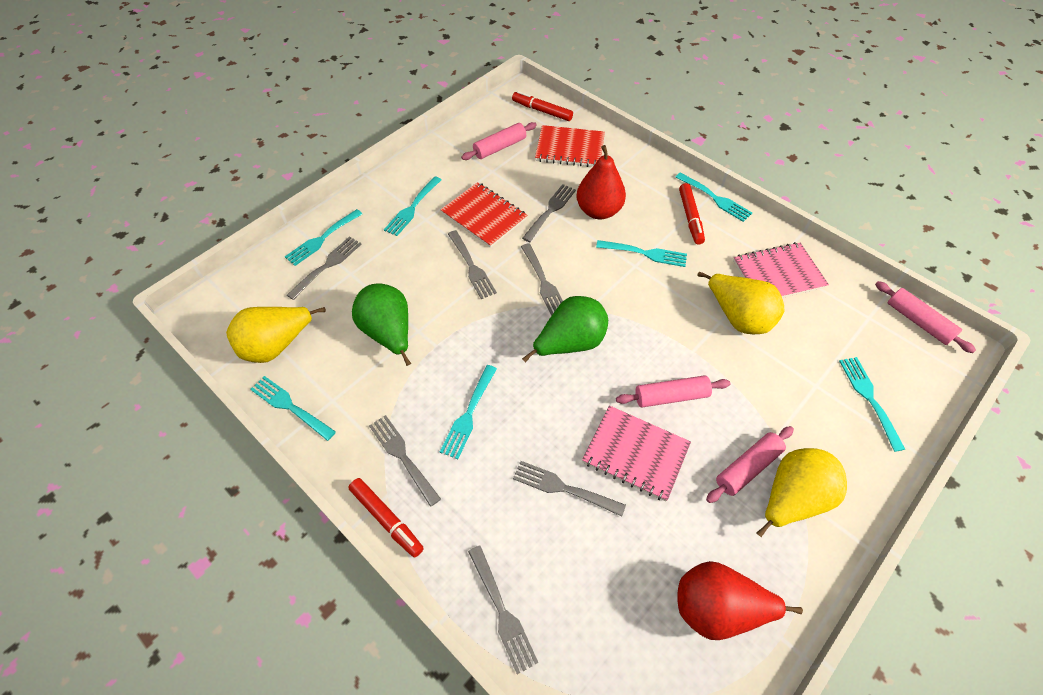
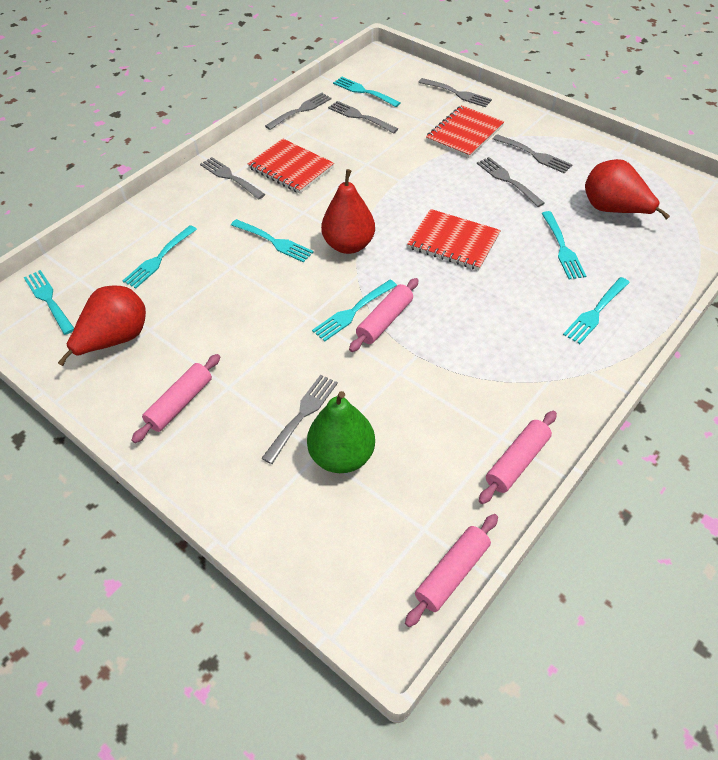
green pear: 2 -> 1
pink notebook: 2 -> 0
red marker: 3 -> 0
red notebook: 2 -> 3
red pear: 2 -> 3
yellow pear: 3 -> 0

